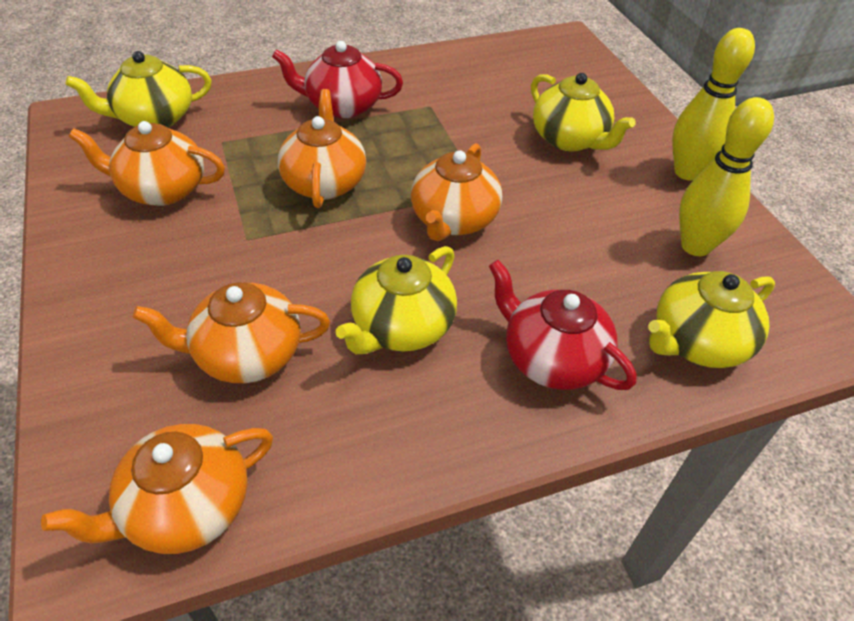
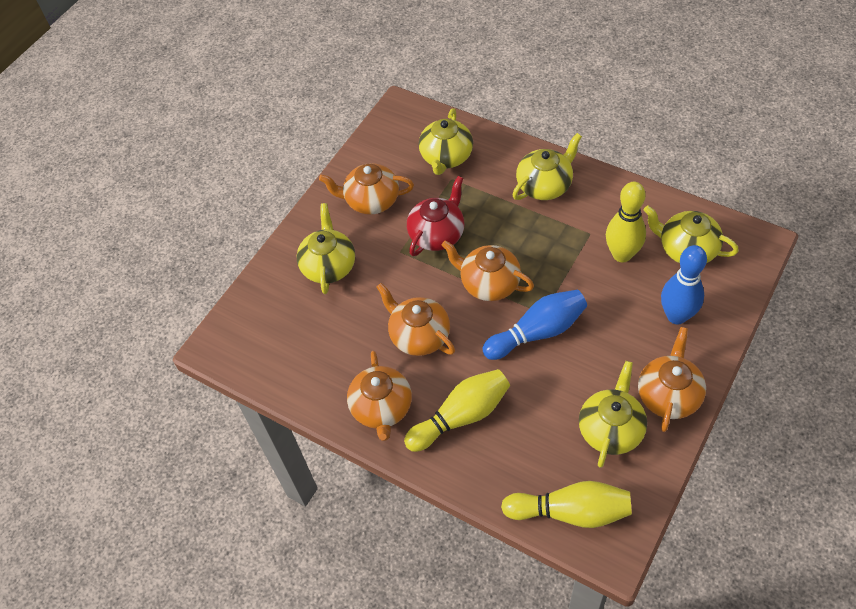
blue bowling pin: 0 -> 2
red teapot: 2 -> 1
yellow bowling pin: 2 -> 3
yellow teapot: 4 -> 5

